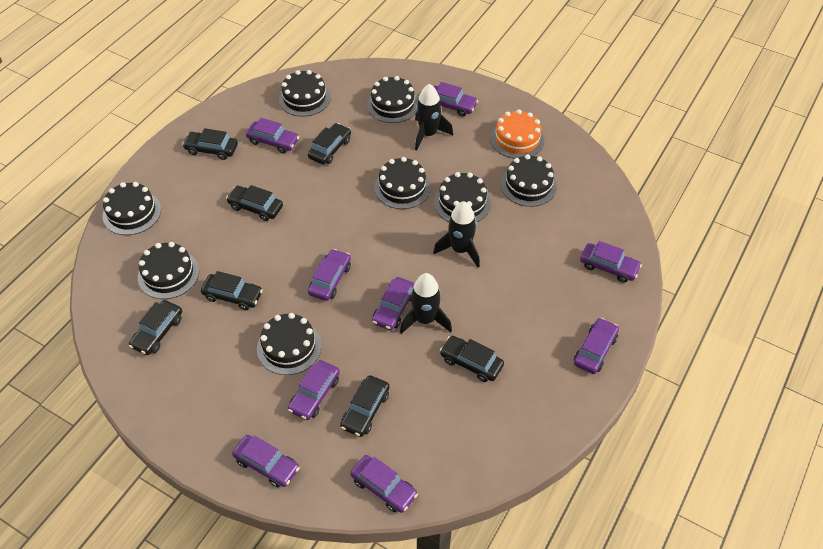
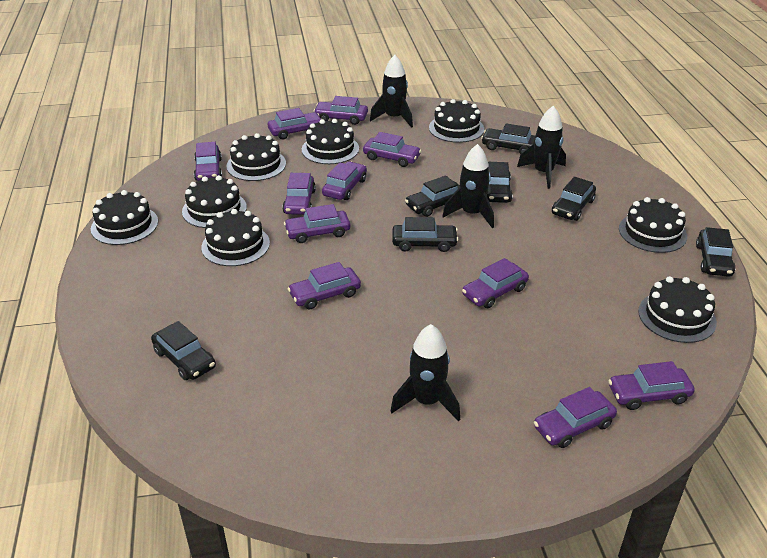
black rocket: 3 -> 4
orange cake: 1 -> 0
purple car: 9 -> 11

